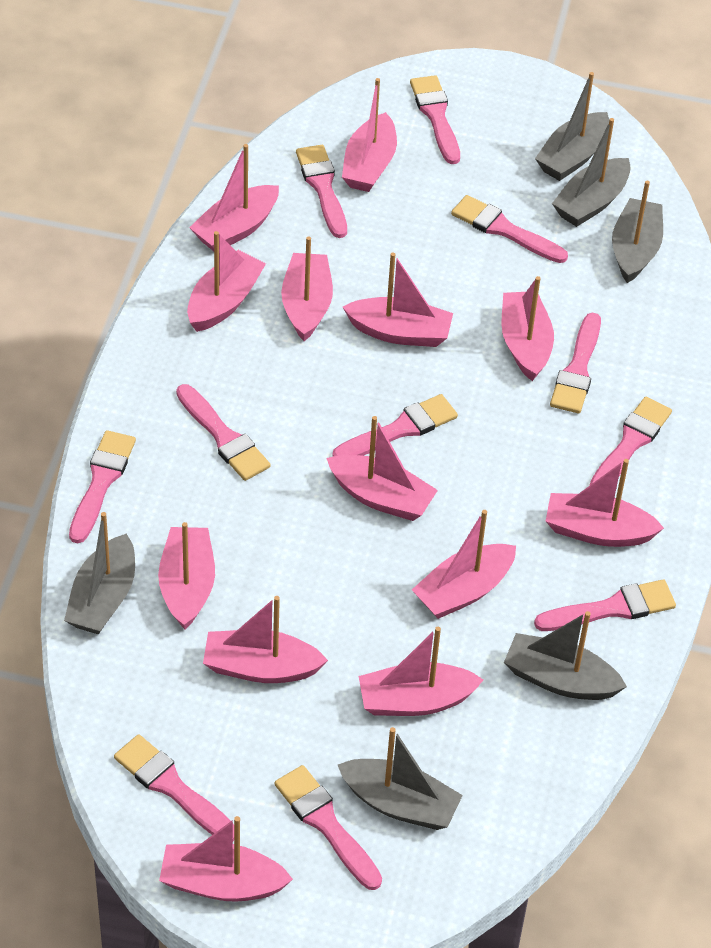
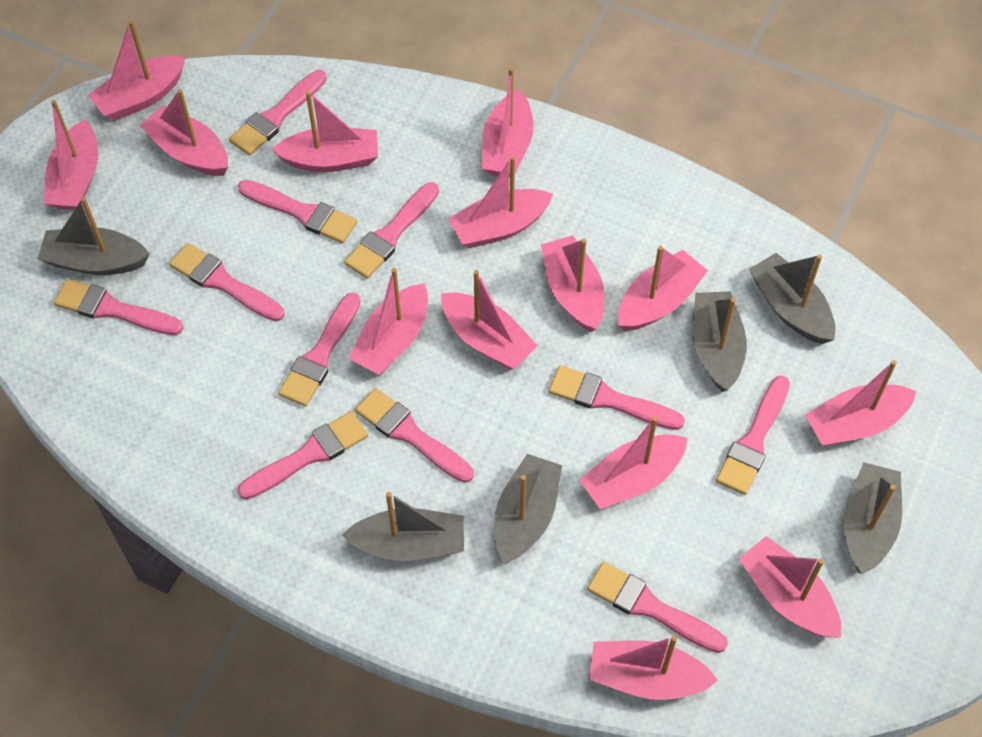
pink boat: 13 -> 14

